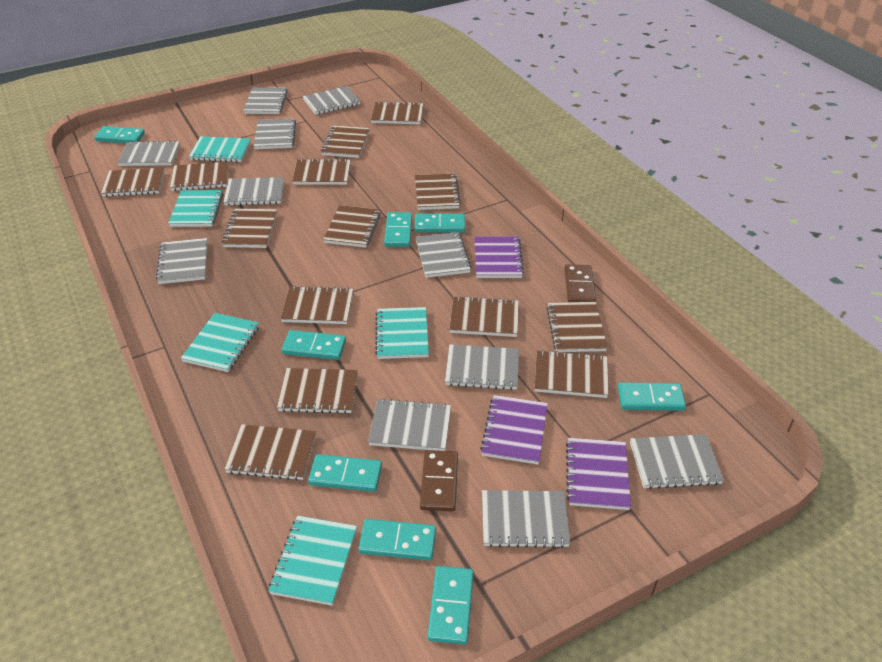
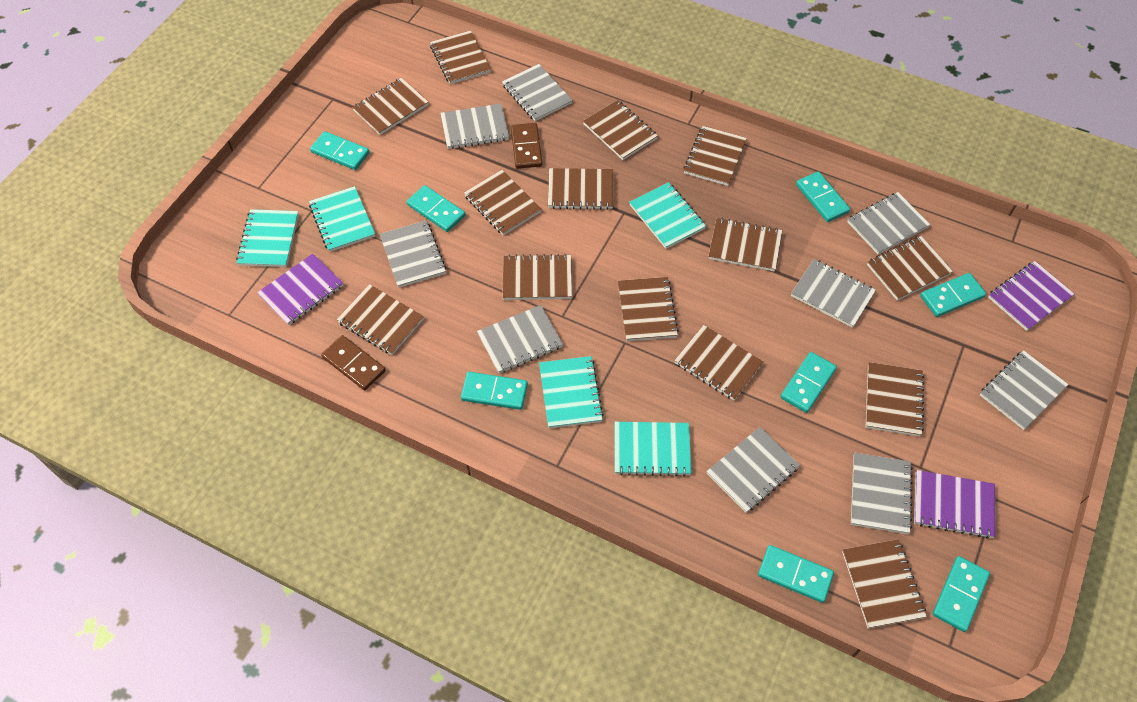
grey notebook: 11 -> 9

